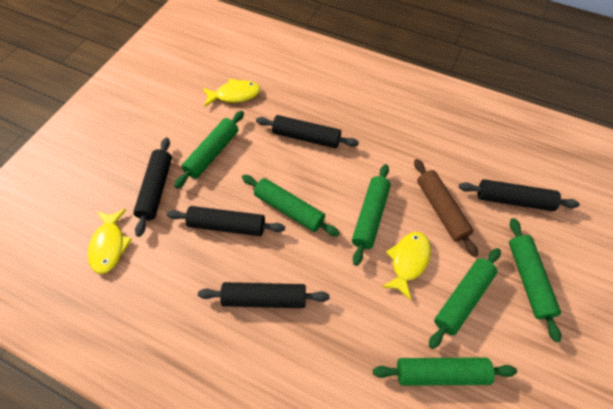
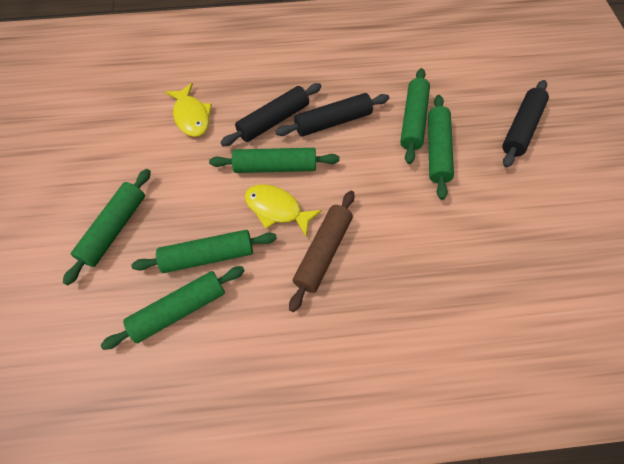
black rolling pin: 5 -> 3
yellow fish: 3 -> 2

